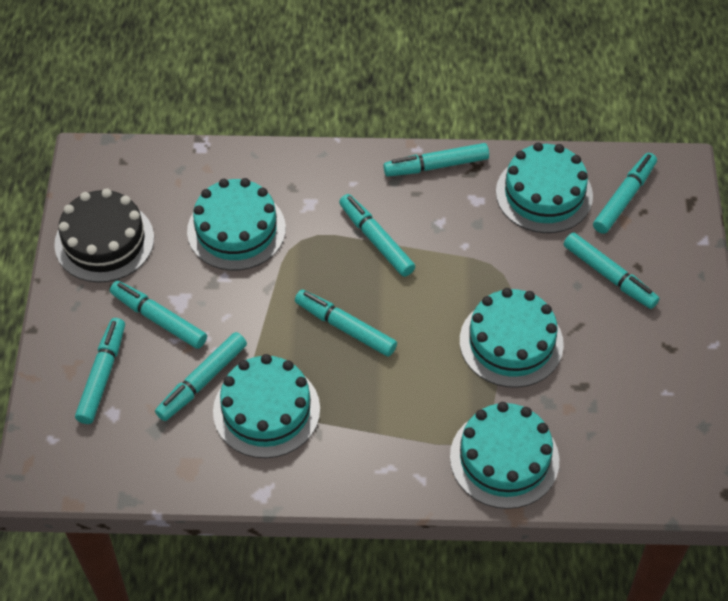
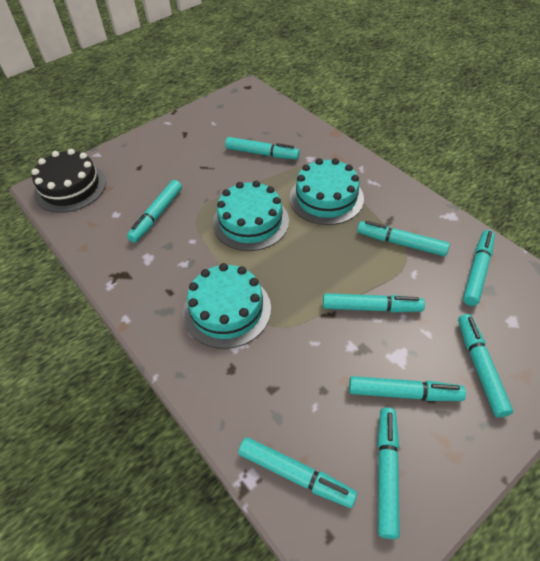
turquoise cake: 5 -> 3
turquoise marker: 8 -> 9

